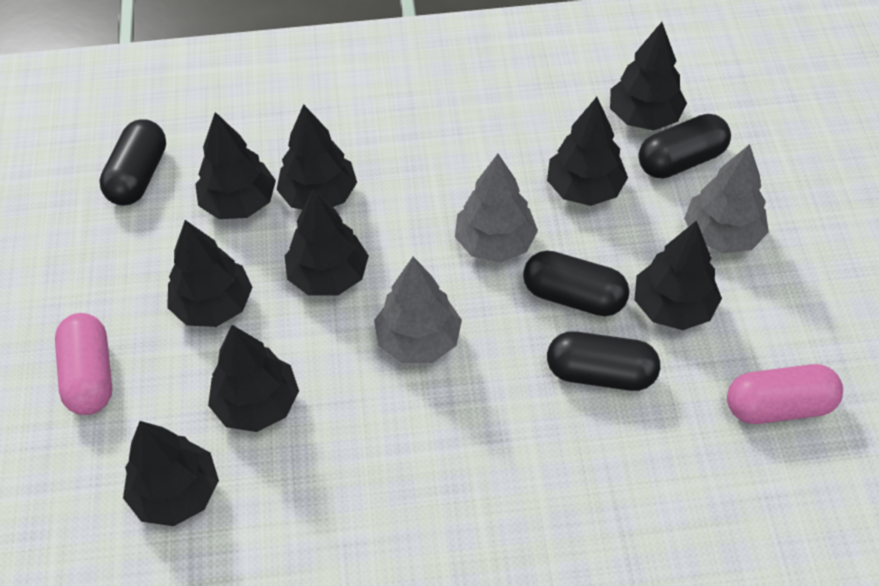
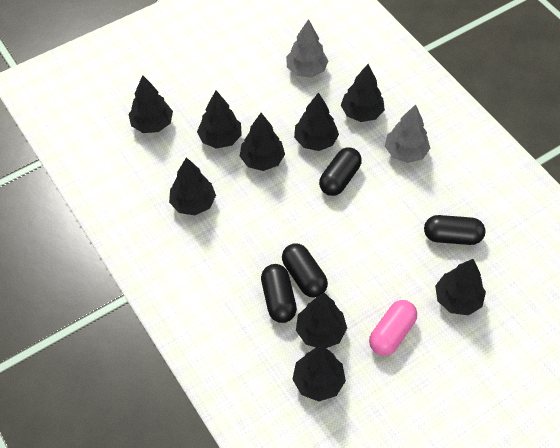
grey tree: 3 -> 2
pink capsule: 2 -> 1

